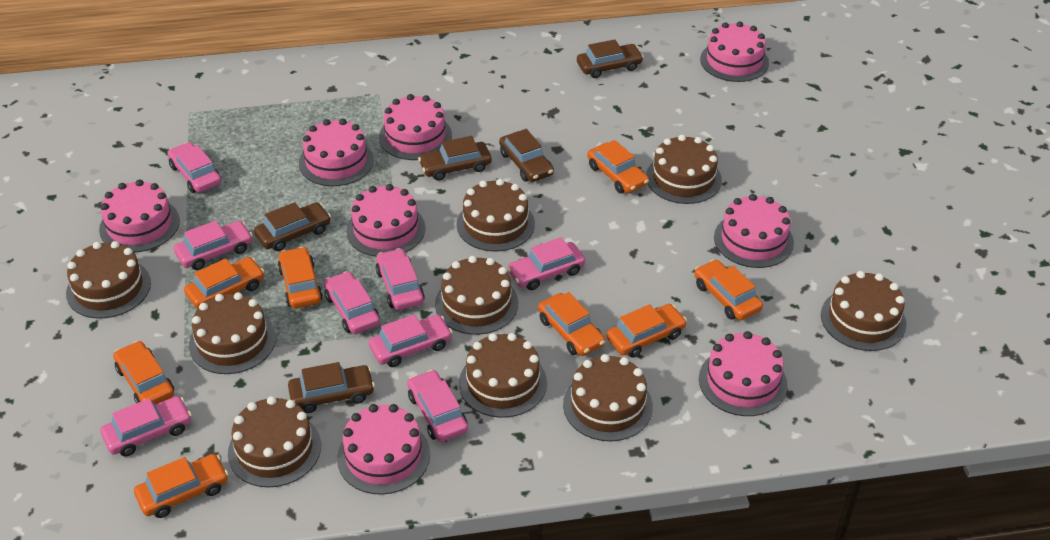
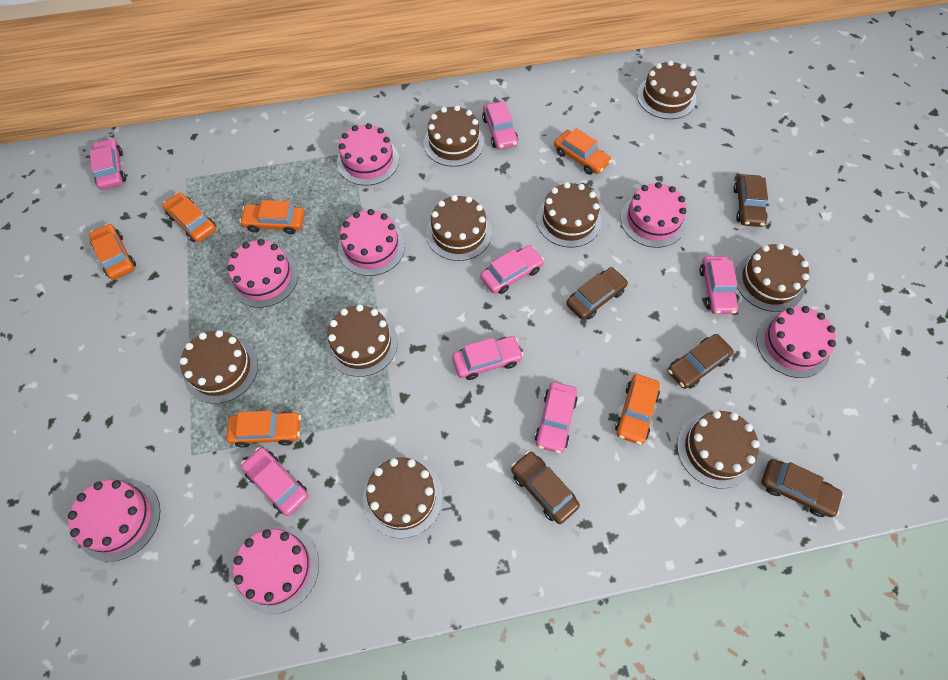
orange car: 8 -> 6
pink cake: 8 -> 7
pink car: 8 -> 7

